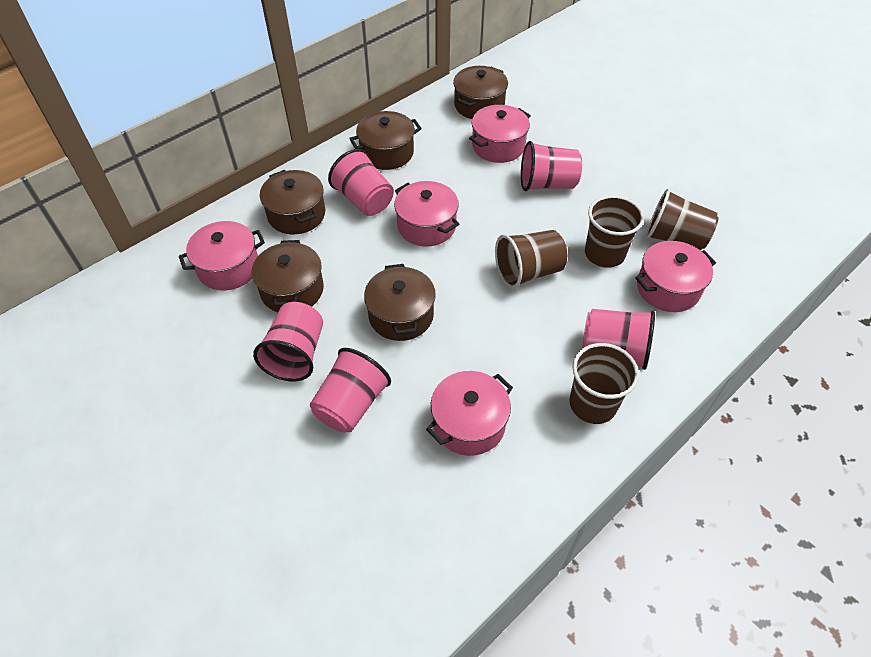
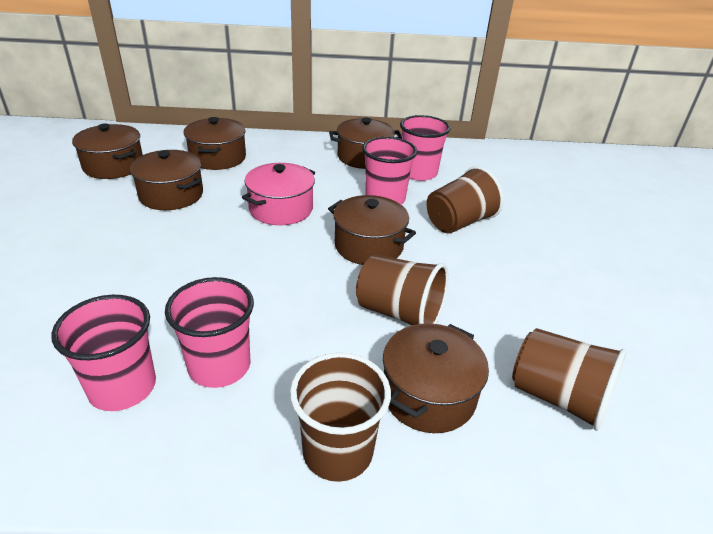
brown pot: 5 -> 6
pink cup: 5 -> 4
pink pot: 5 -> 1

